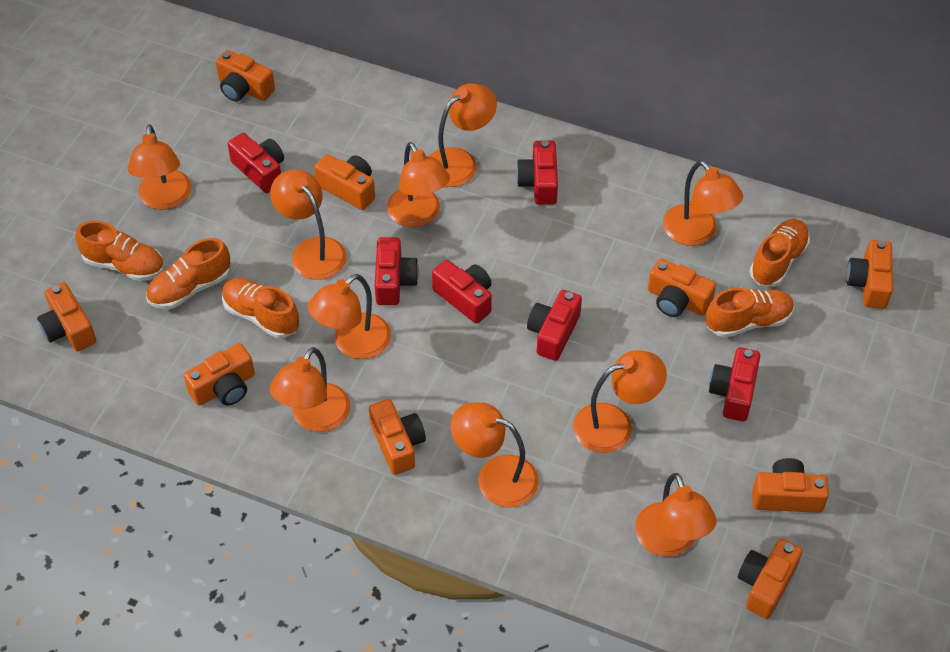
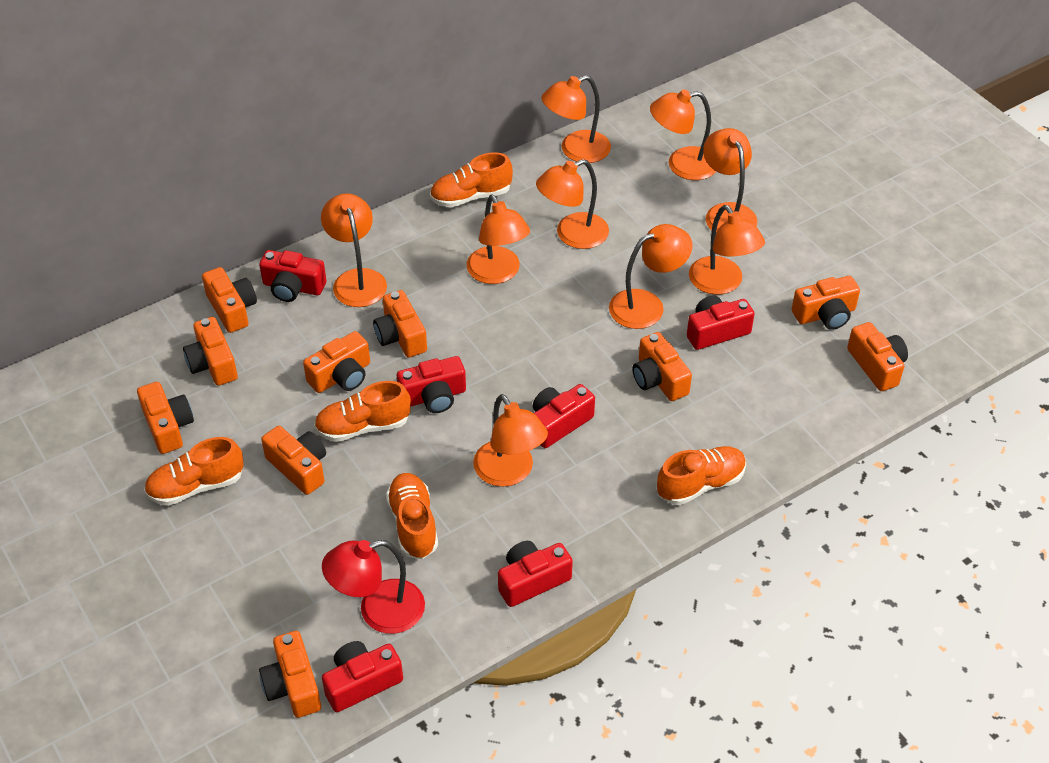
orange camera: 9 -> 10
orange lamp: 10 -> 9
red lamp: 0 -> 1

